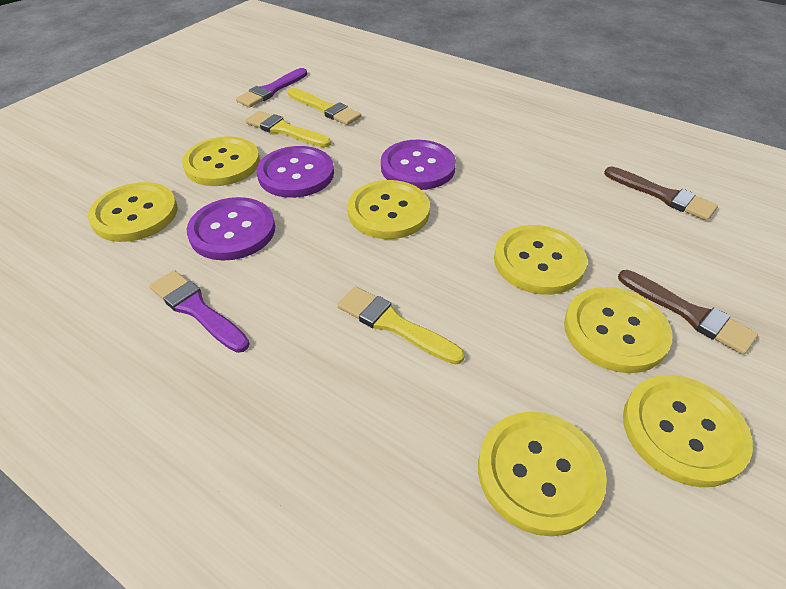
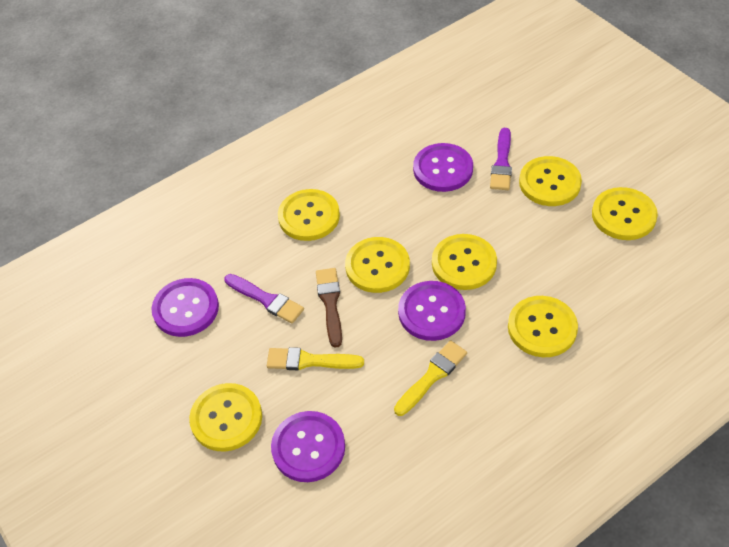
brown brush: 2 -> 1
purple button: 3 -> 4
yellow brush: 3 -> 2

